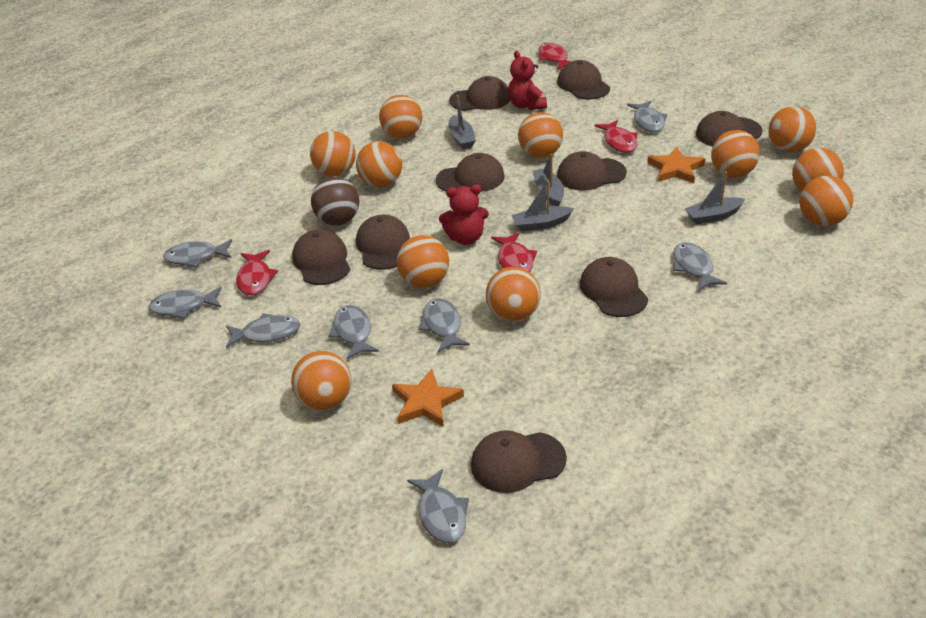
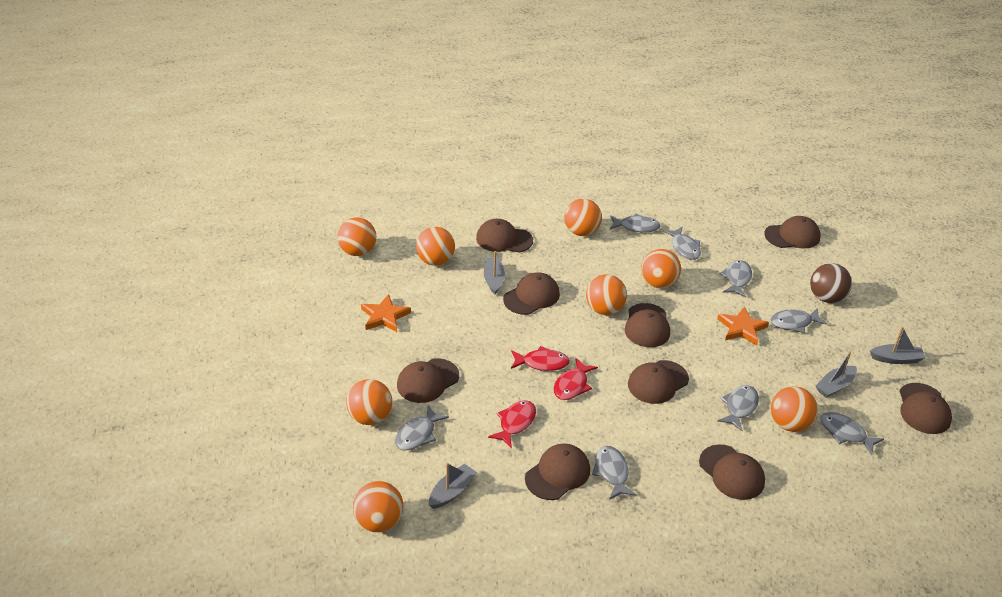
orange ball: 11 -> 8
red fish: 4 -> 3
red teddy bear: 2 -> 0

